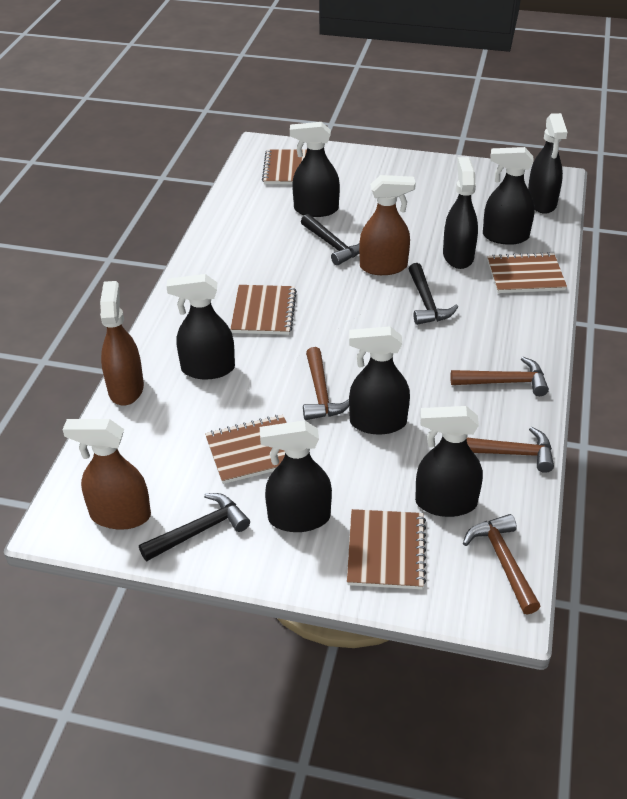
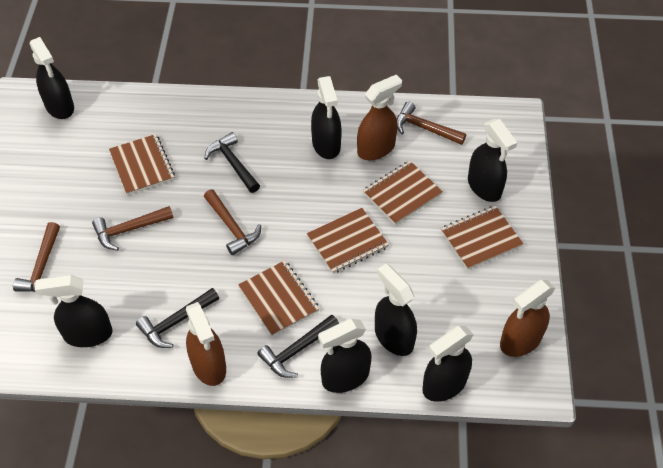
black spray bottle: 8 -> 7

